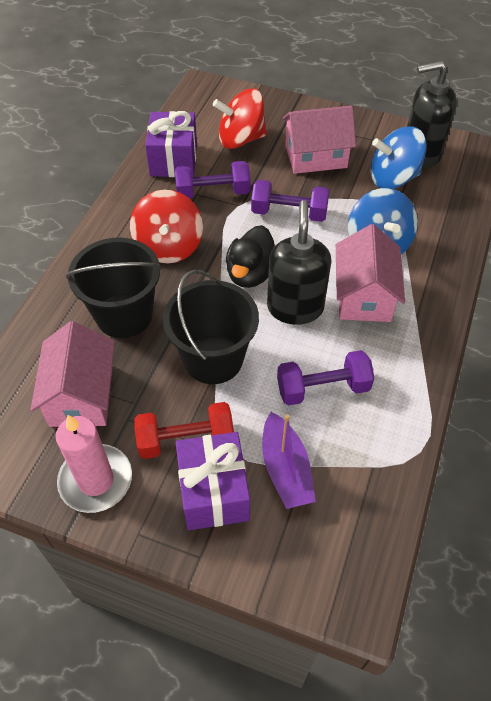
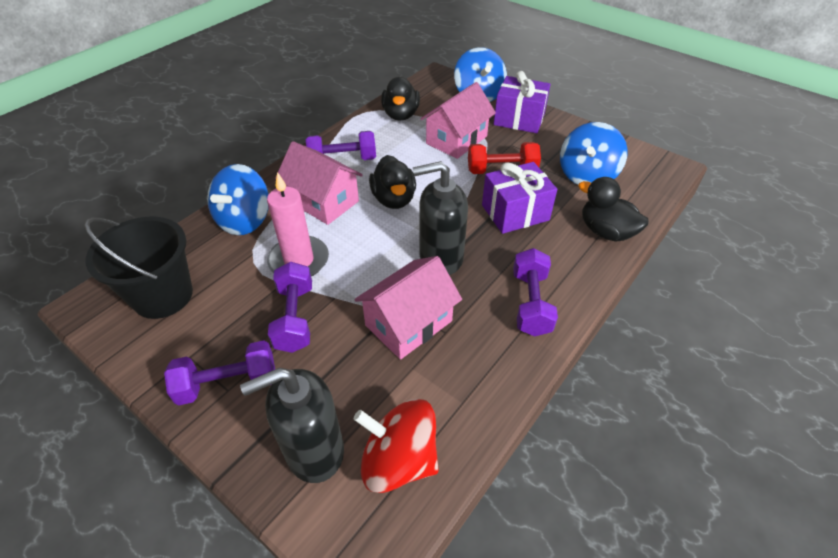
black bucket: 2 -> 1
black duck: 1 -> 3
blue spinning top: 2 -> 3
purple boat: 1 -> 0
purple dumbbell: 3 -> 4
red spinning top: 2 -> 1

